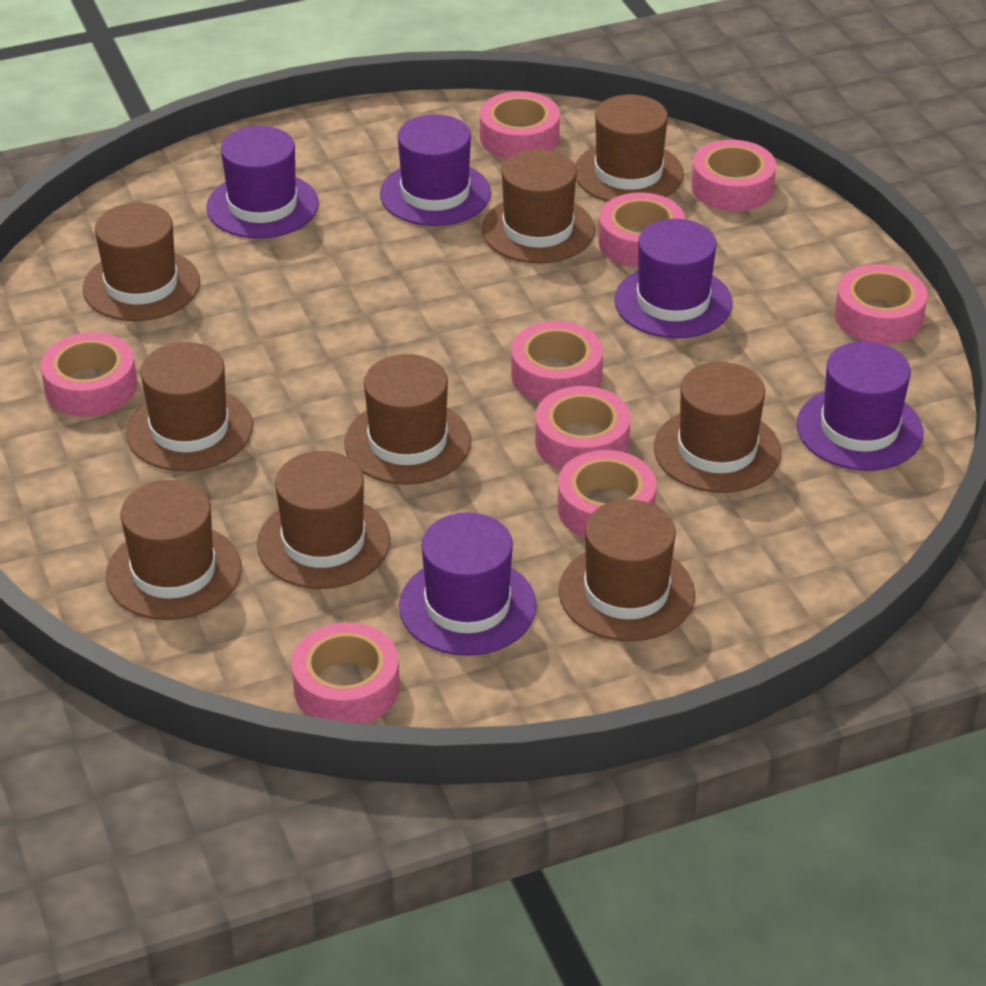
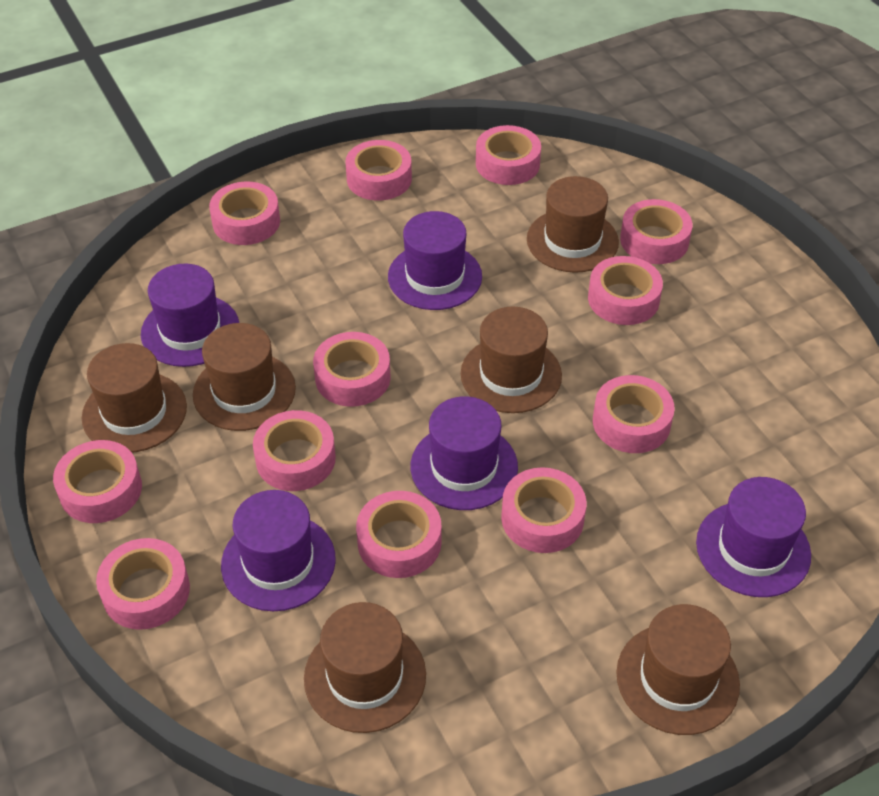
brown hat: 9 -> 6
pink tape: 9 -> 12

